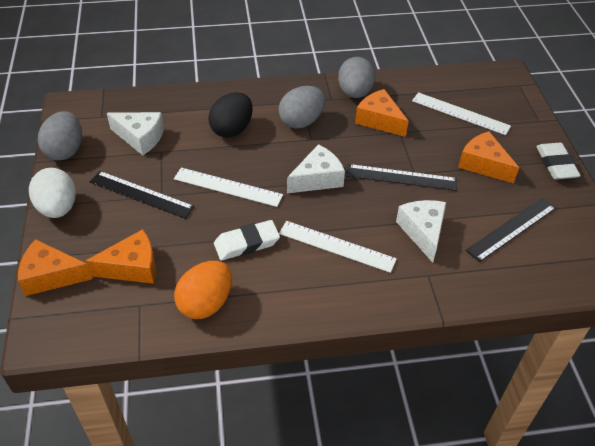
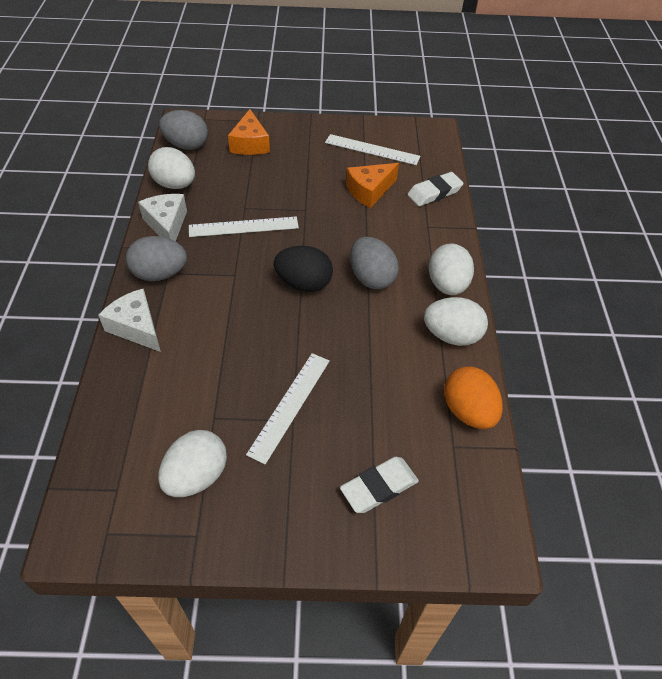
black ruler: 3 -> 0
orange cheese: 4 -> 2
white cheese: 3 -> 2
white egg: 1 -> 4

